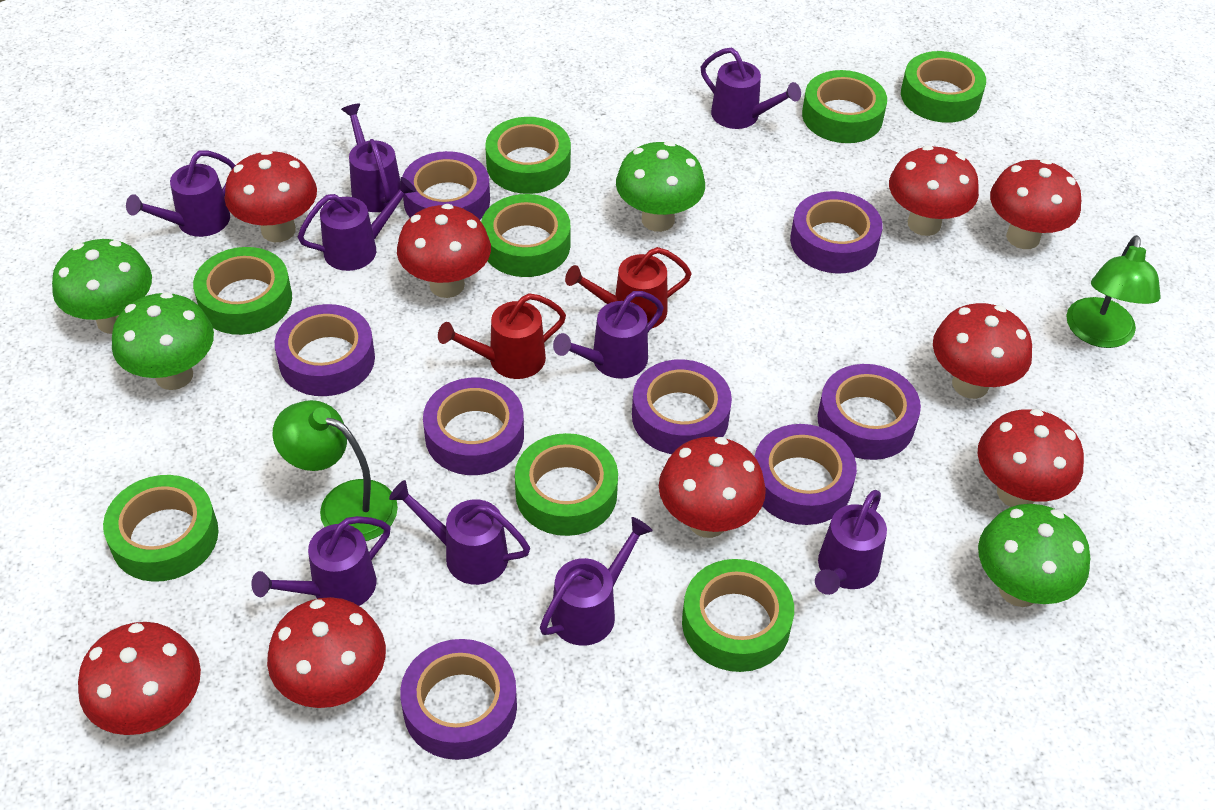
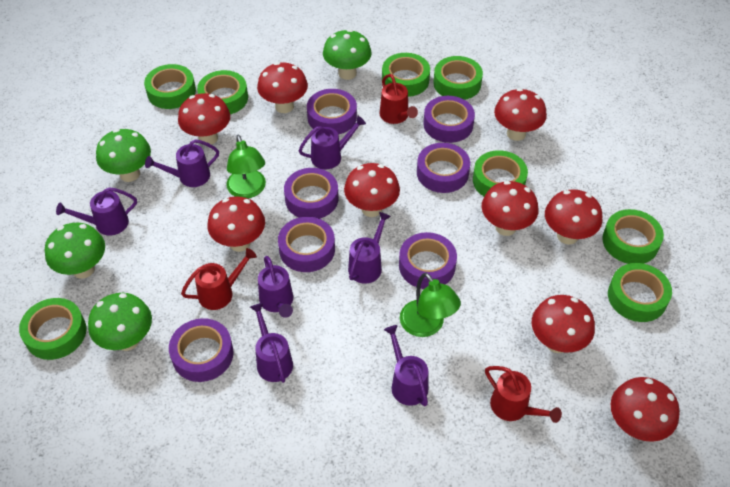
purple tape: 8 -> 7
purple watering can: 9 -> 7
red watering can: 2 -> 3

